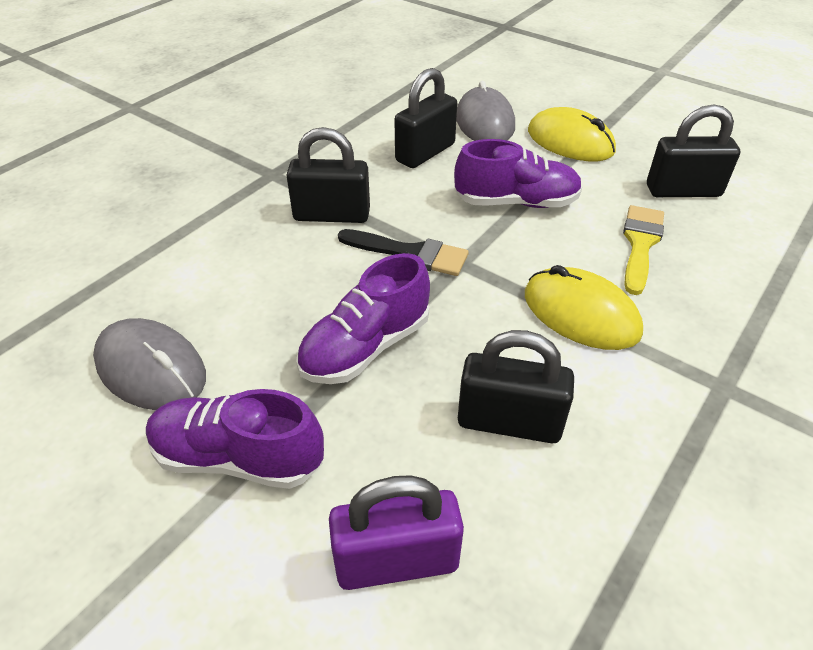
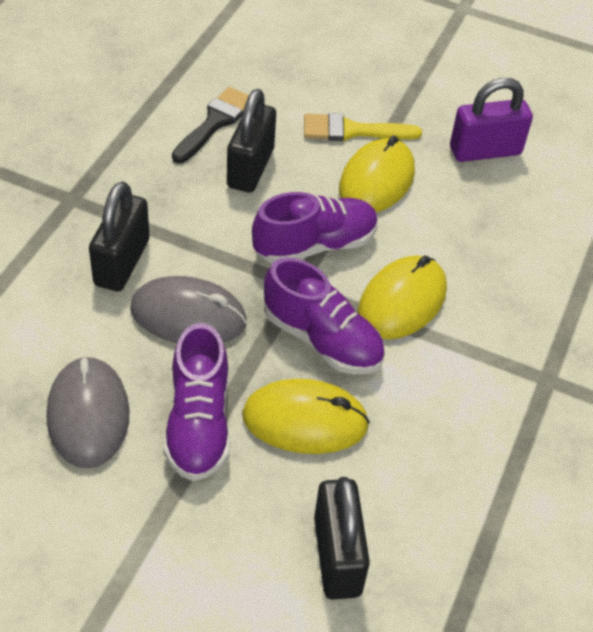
black padlock: 4 -> 3
yellow mouse: 2 -> 3

